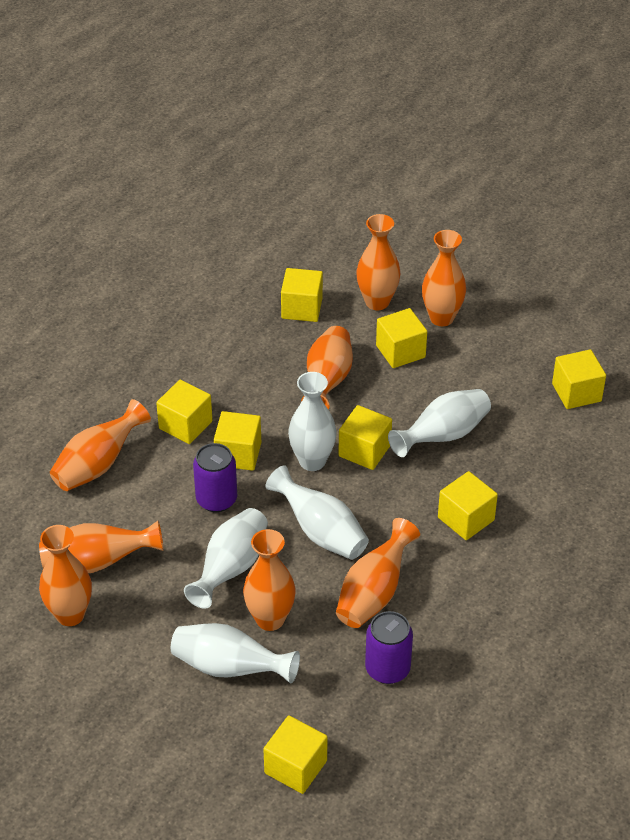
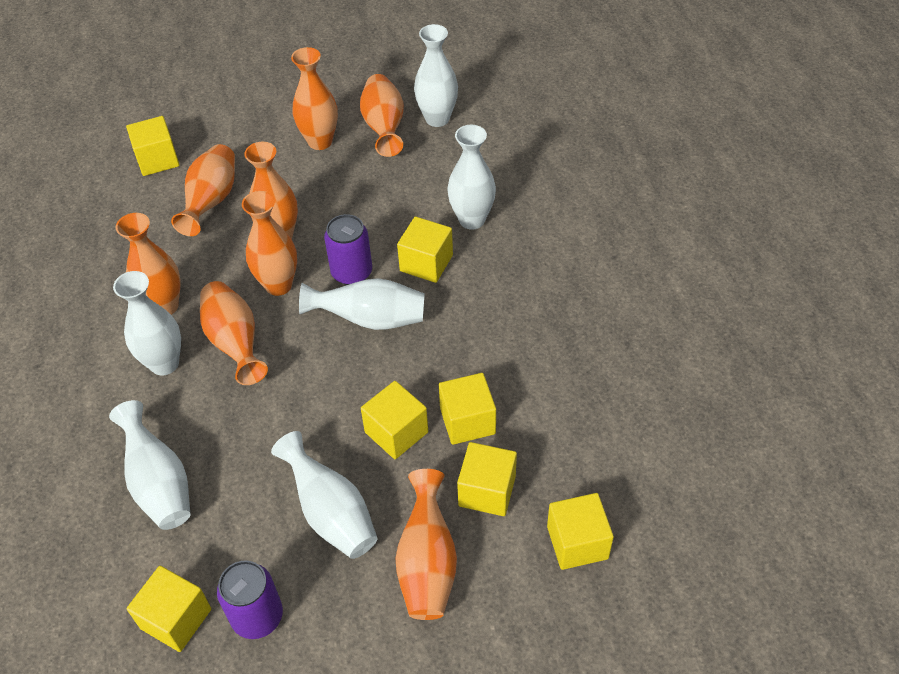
white vase: 5 -> 6
yellow cube: 8 -> 7

